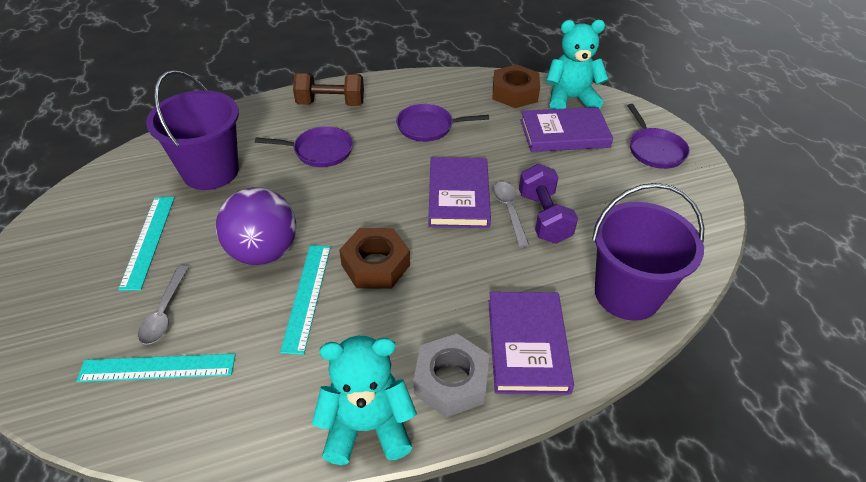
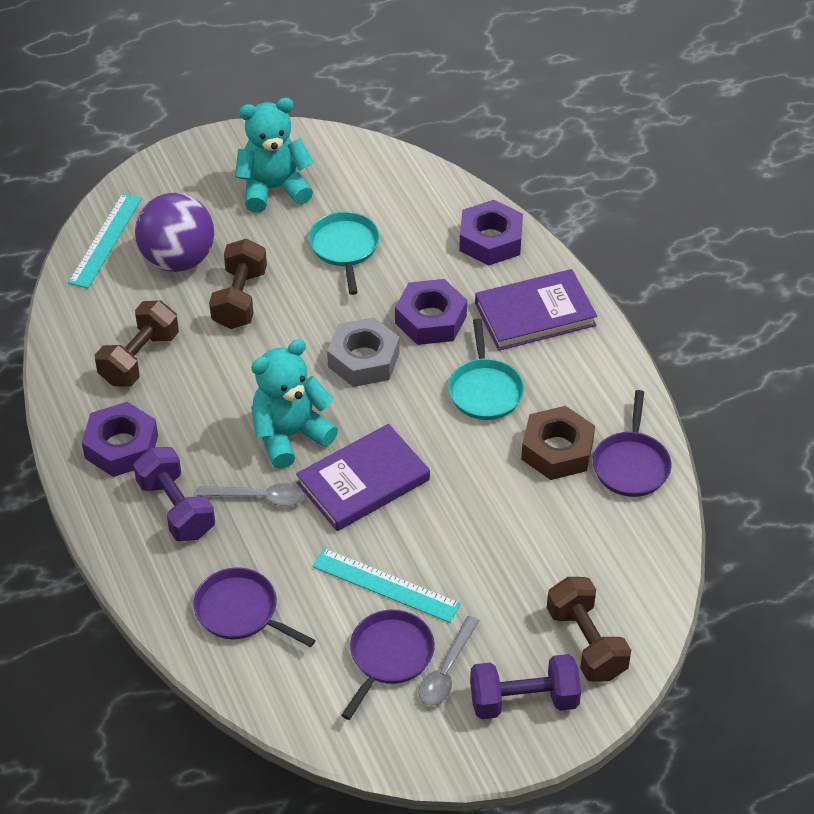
brown dumbbell: 1 -> 3
brown nut: 2 -> 1
purple book: 3 -> 2
purple bucket: 2 -> 0
purple dumbbell: 1 -> 2
purple nut: 0 -> 3
turquoise pan: 0 -> 2
turquoise ruler: 3 -> 2

